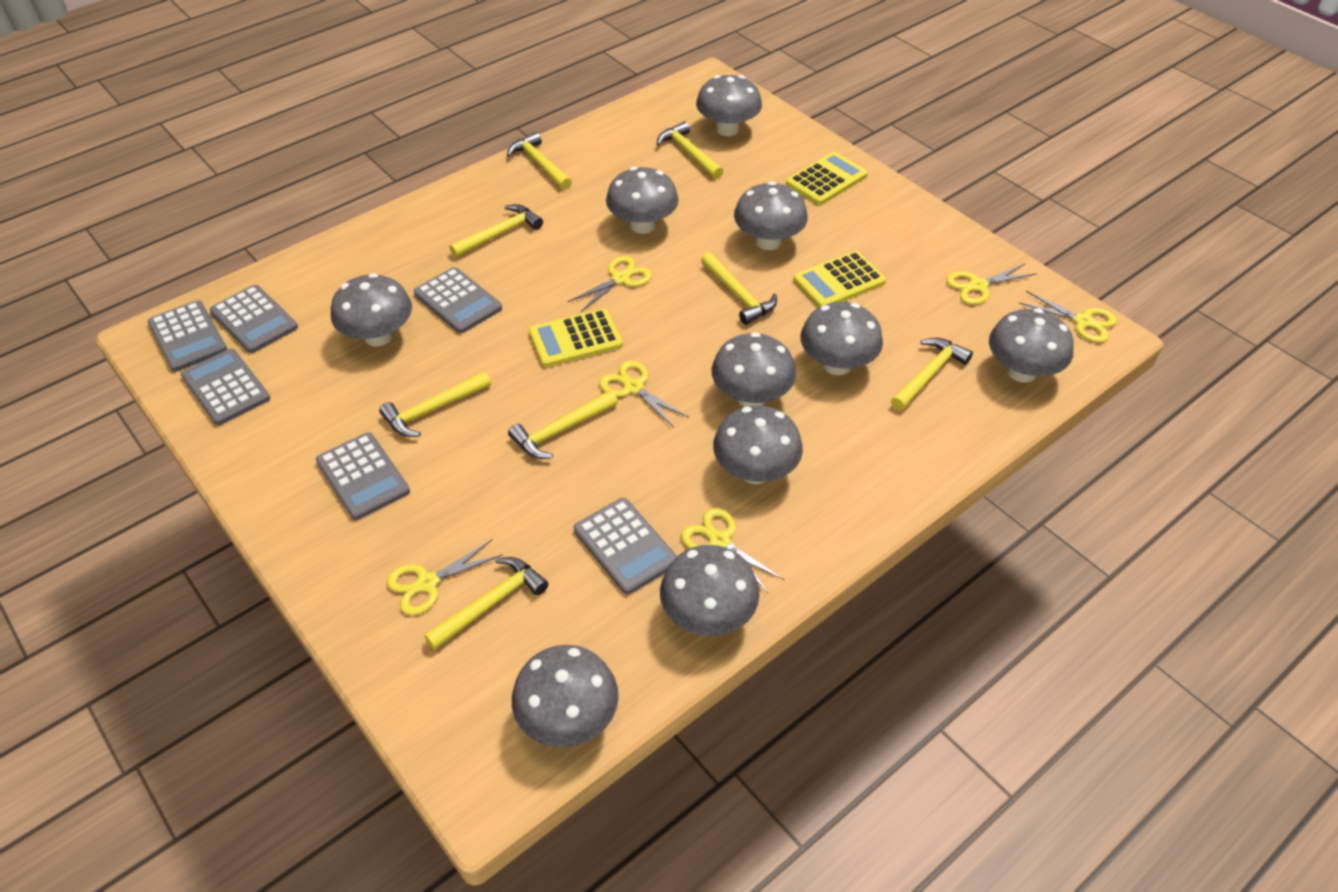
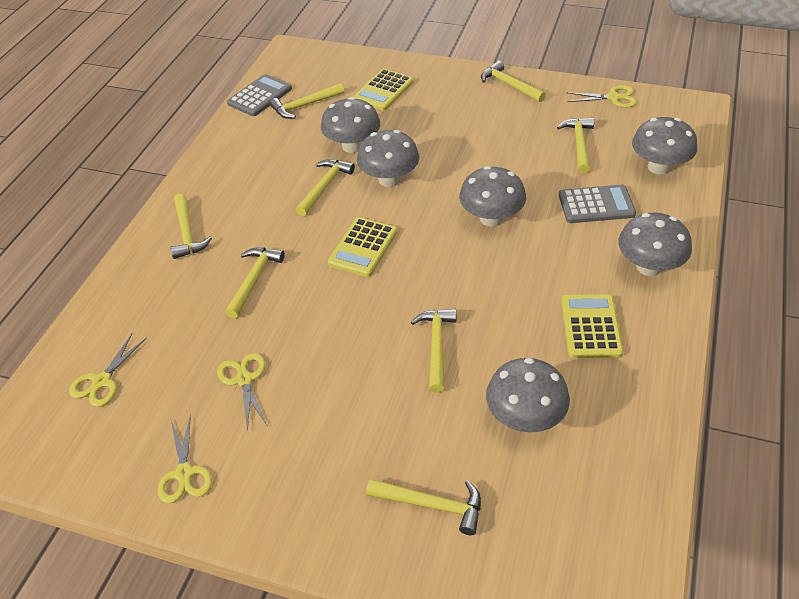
grey calculator: 6 -> 2
grey mushroom: 10 -> 6
yellow scissors: 6 -> 4

